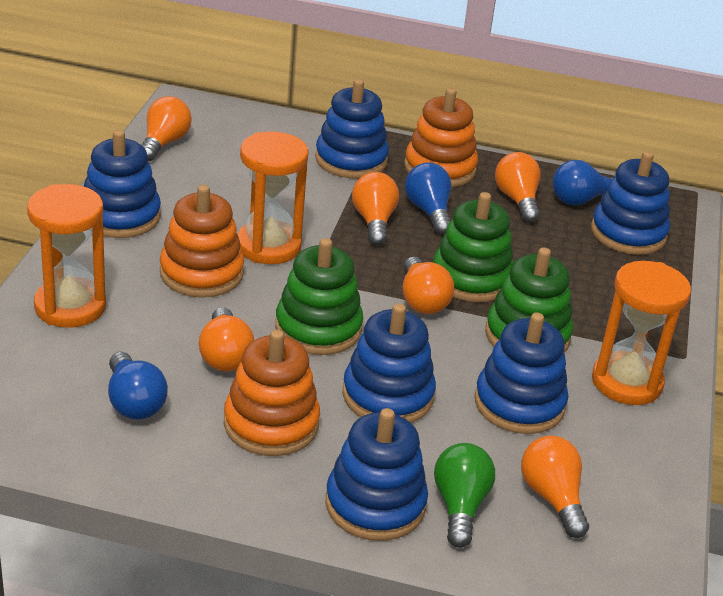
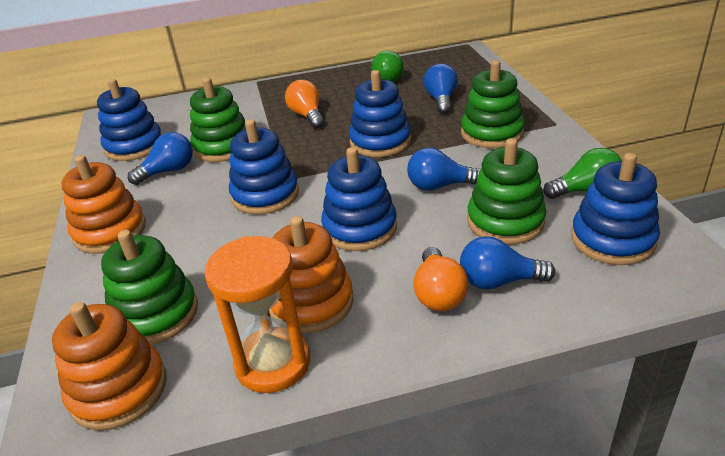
blue light bulb: 3 -> 4
blue stacking toy: 6 -> 5
green light bulb: 1 -> 2
green stacking toy: 3 -> 4
orange hourglass: 3 -> 1
orange light bulb: 6 -> 2

